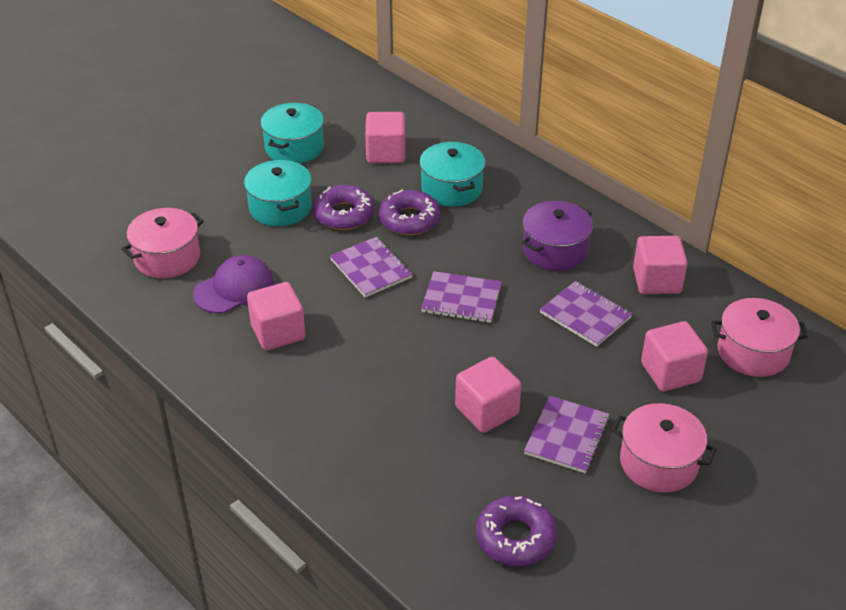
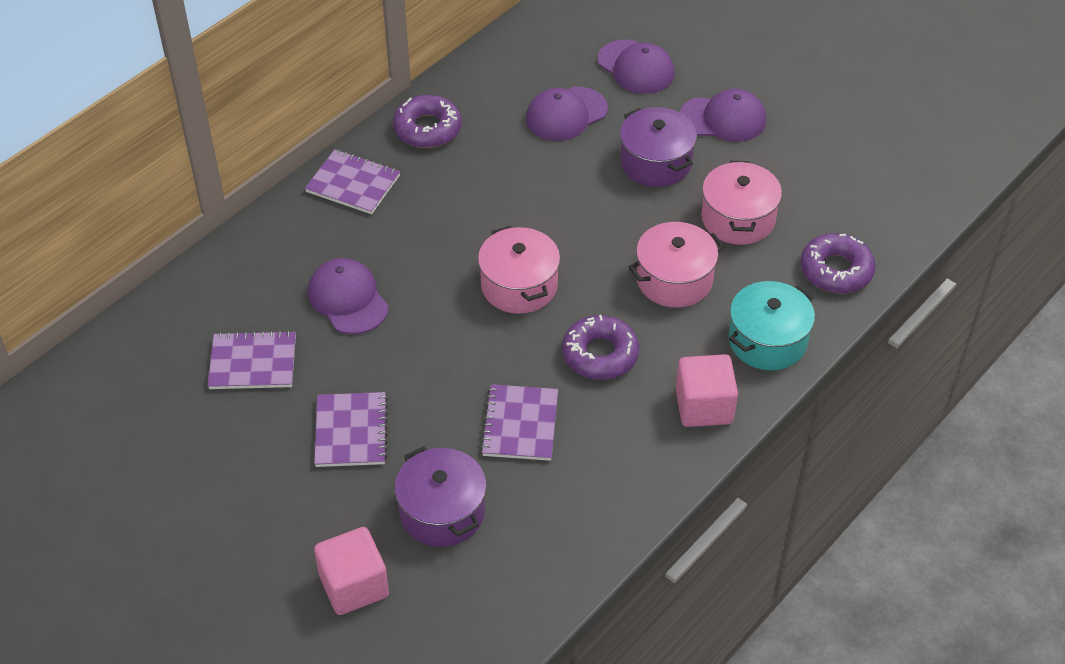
pink cube: 5 -> 2
purple cap: 1 -> 4
purple pot: 1 -> 2
turquoise pot: 3 -> 1

